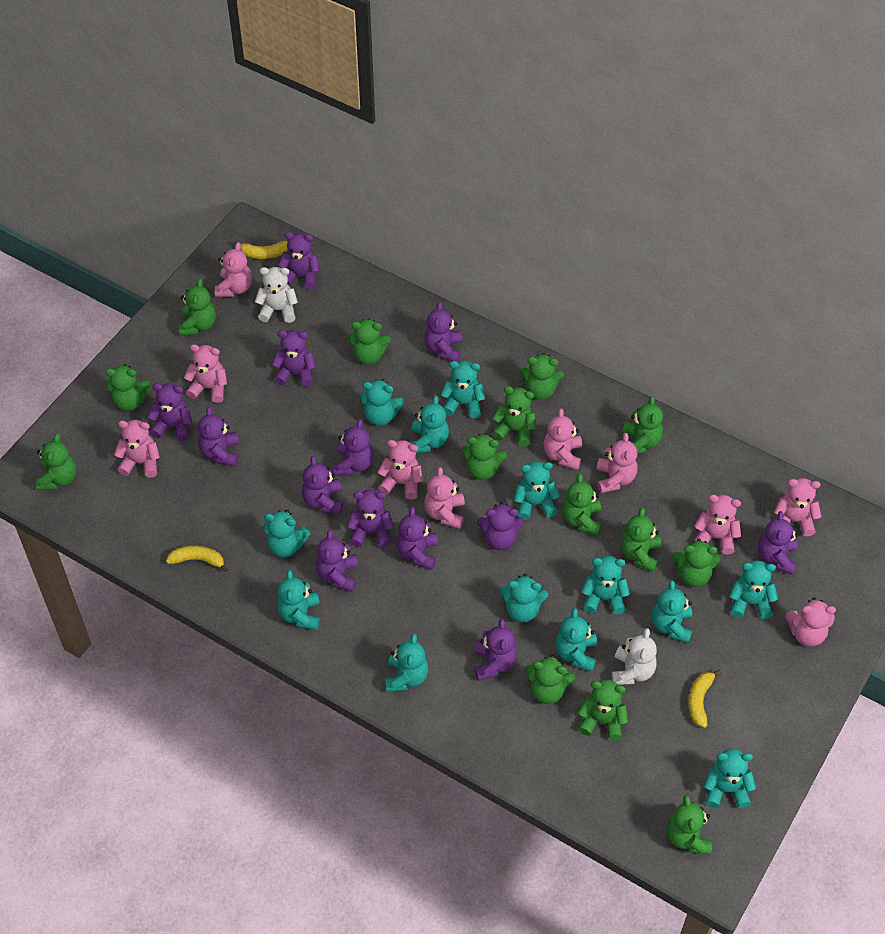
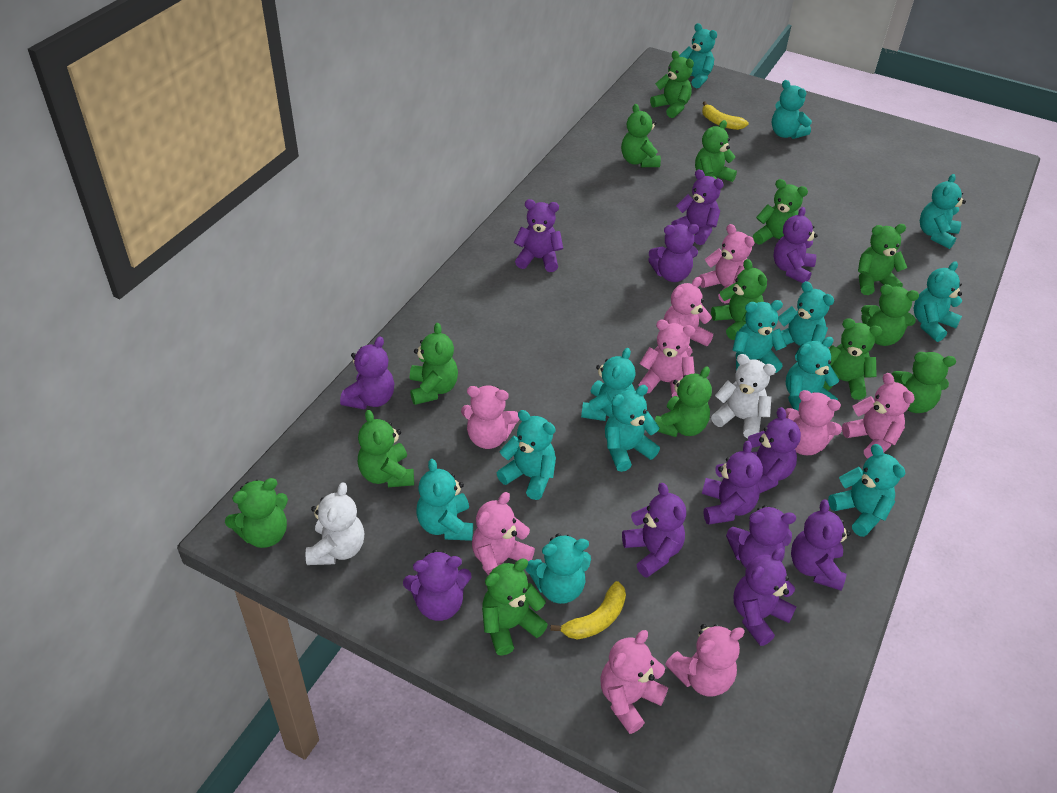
pink teddy bear: 10 -> 9
purple teddy bear: 13 -> 12
yellow banana: 3 -> 2

